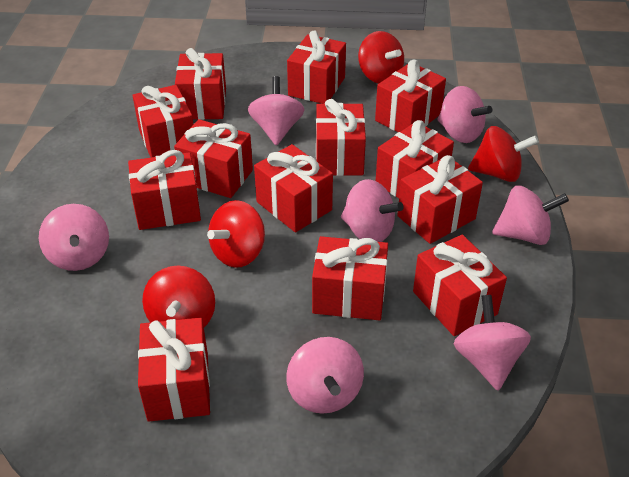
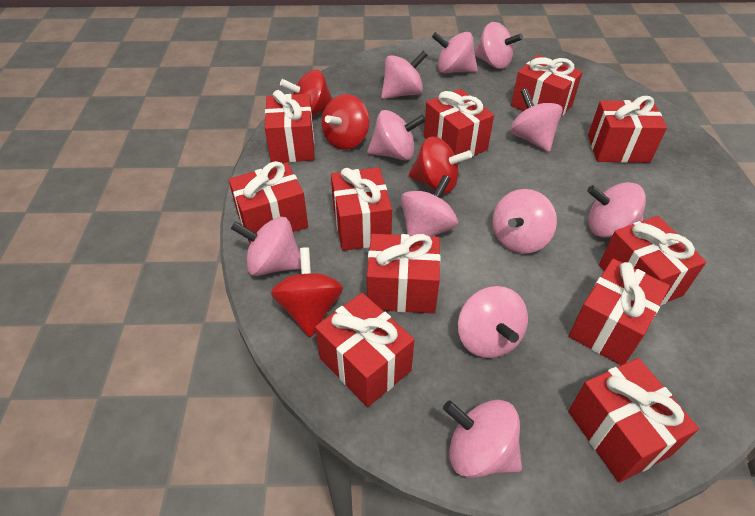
pink spinning top: 7 -> 11
red gift: 13 -> 11

